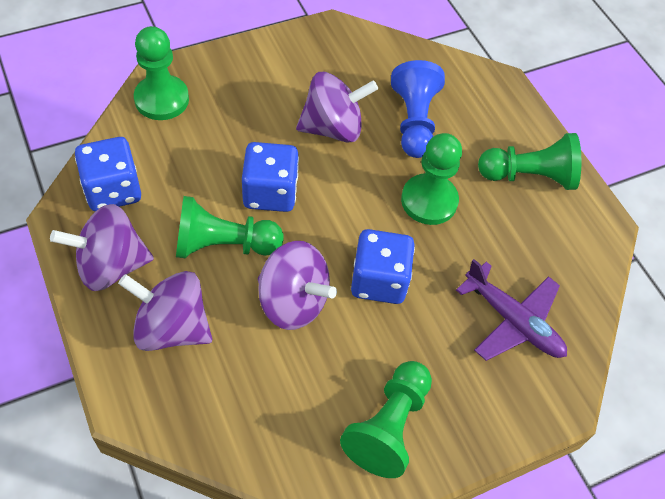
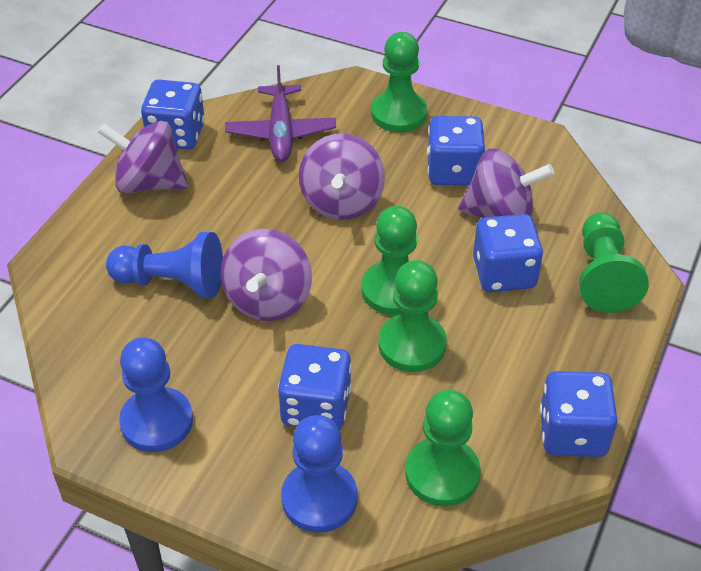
blue dice: 3 -> 5
blue pawn: 1 -> 3

